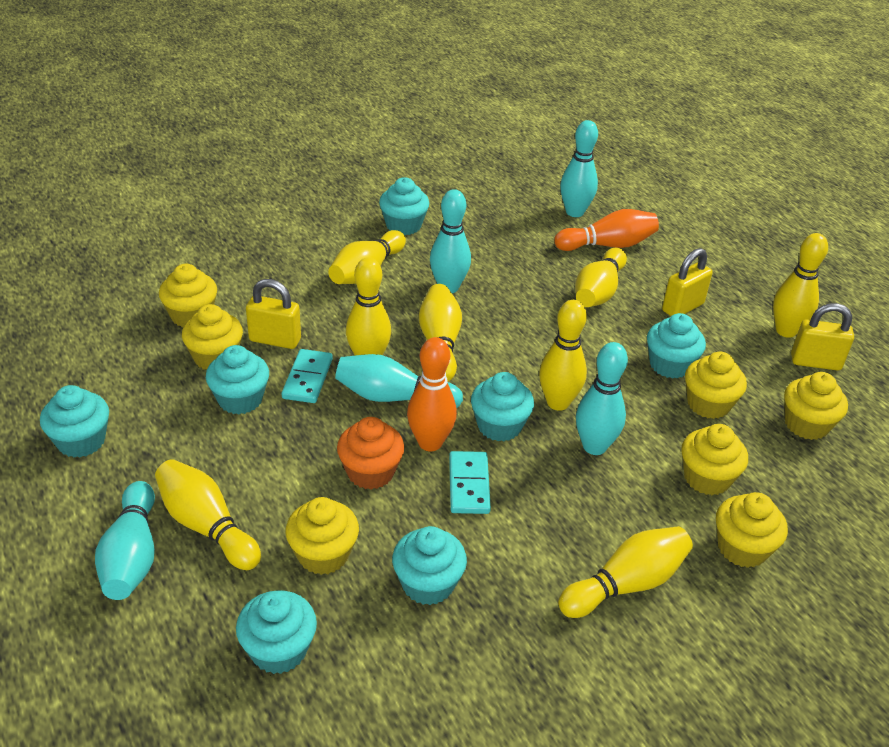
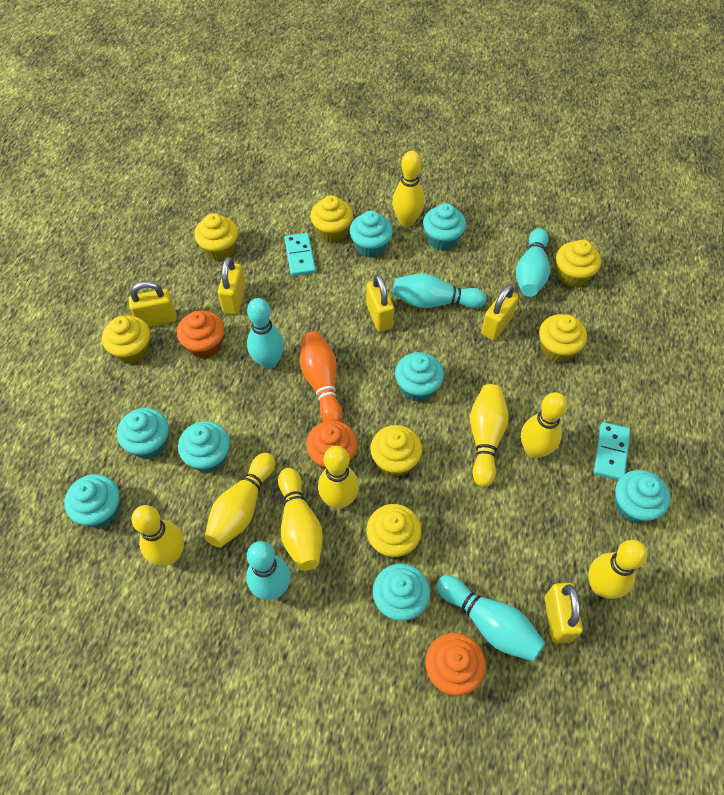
orange bowling pin: 2 -> 1
orange cupcake: 1 -> 3
turquoise cupcake: 7 -> 8
yellow padlock: 3 -> 5

